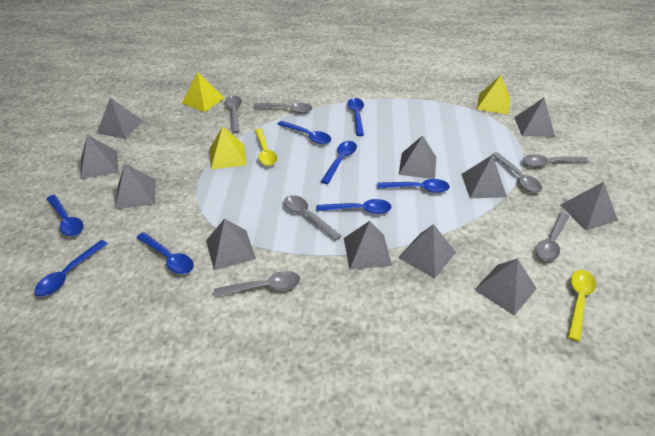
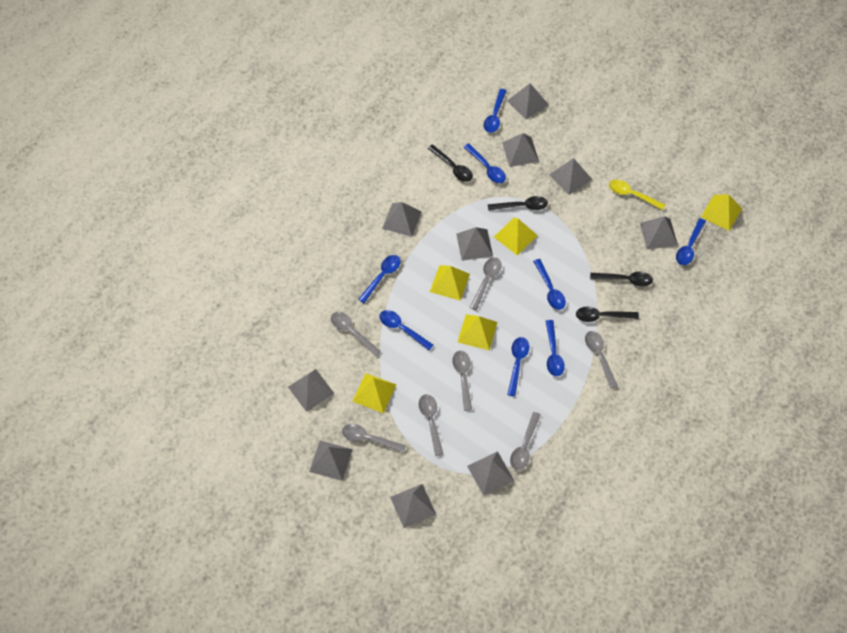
black spoon: 0 -> 4
grey pyramid: 11 -> 10
yellow pyramid: 3 -> 5
yellow spoon: 2 -> 1

